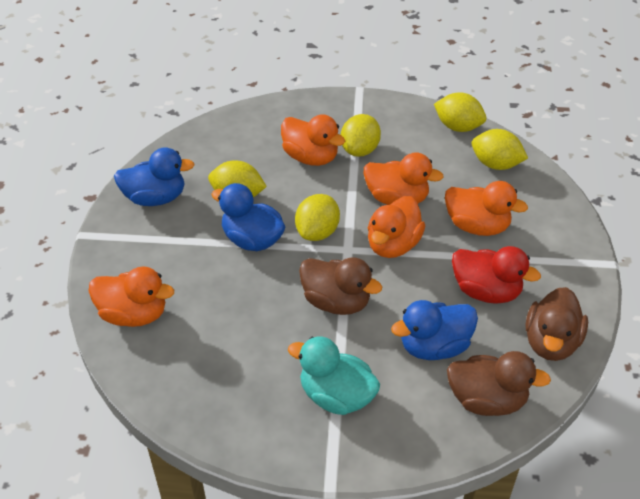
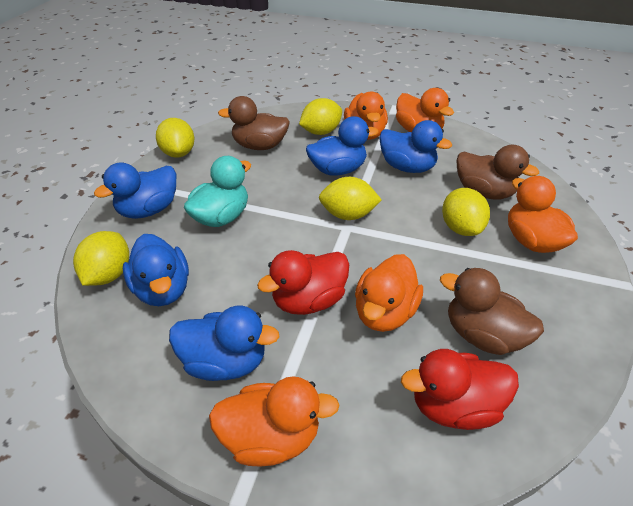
blue duck: 3 -> 5
red duck: 1 -> 2

